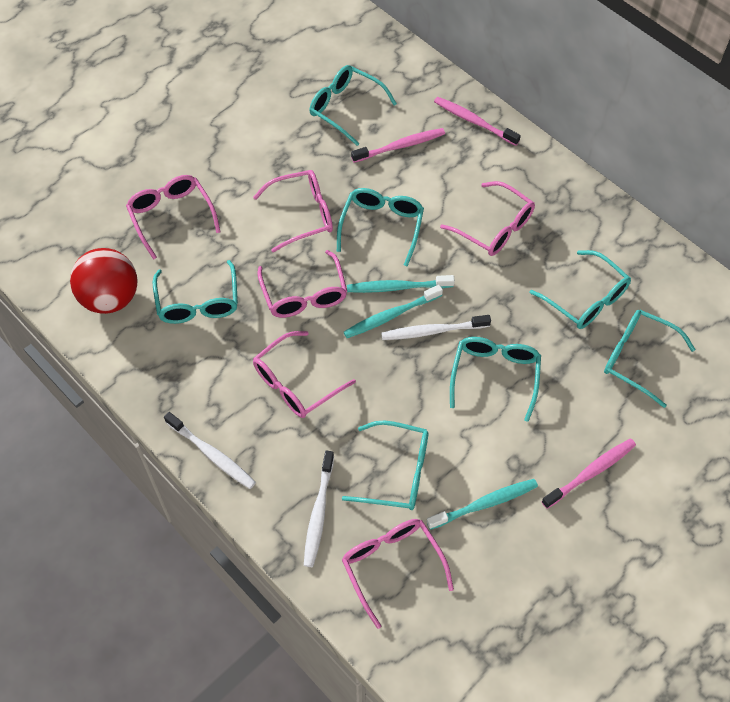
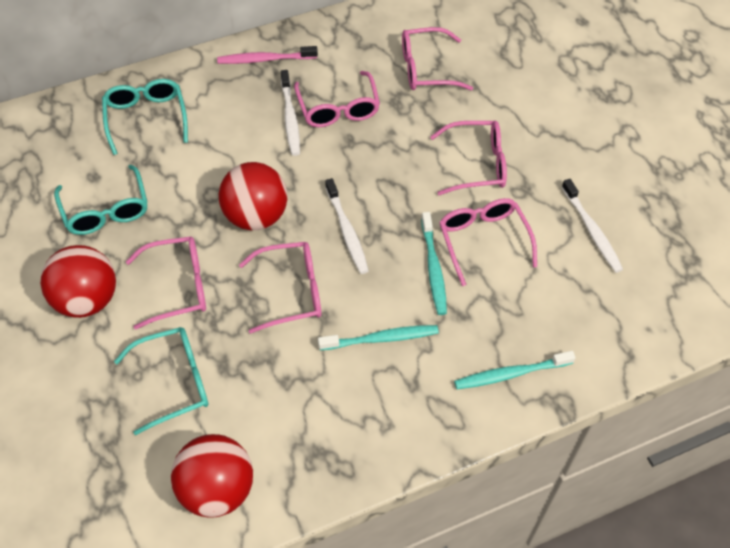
pink toothbrush: 3 -> 1
red ball: 1 -> 3
turquoise glasses: 7 -> 3

